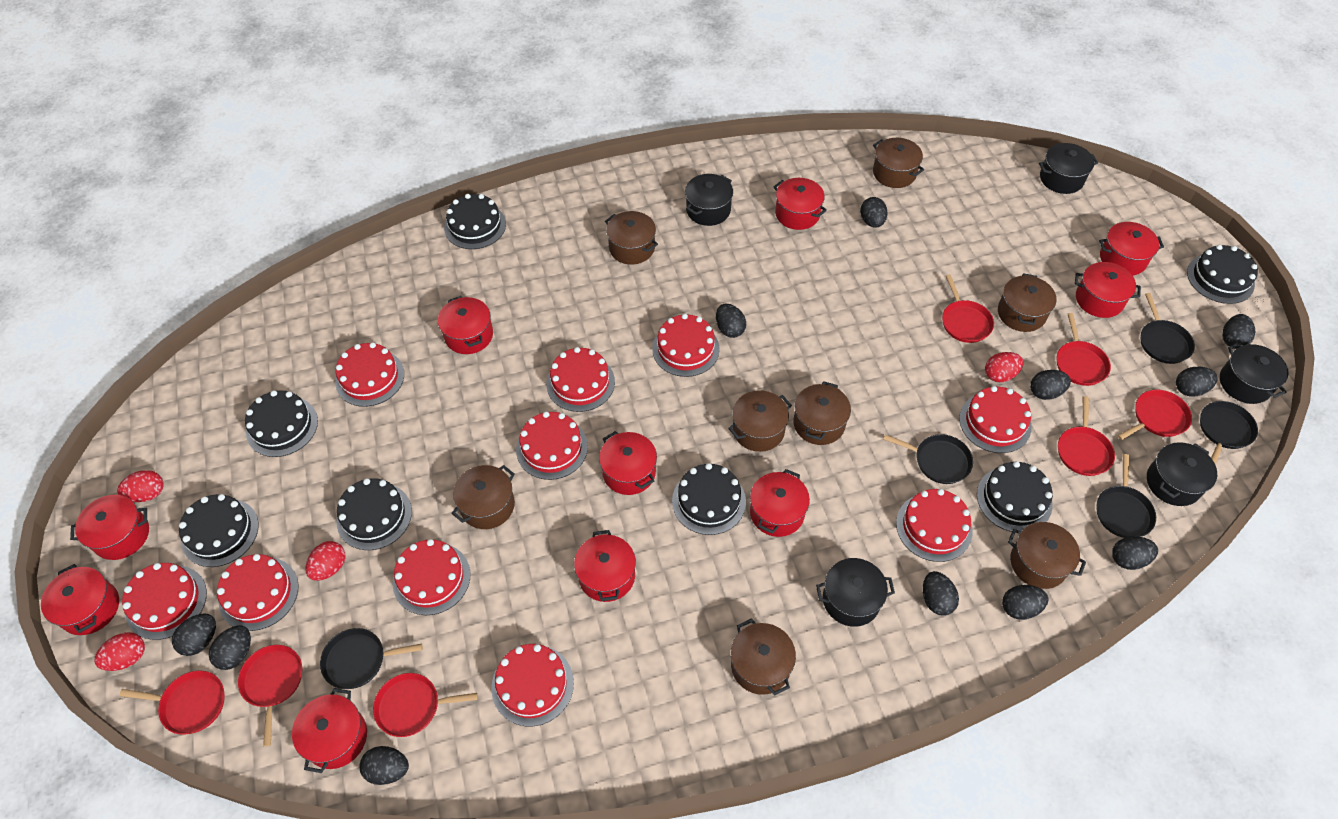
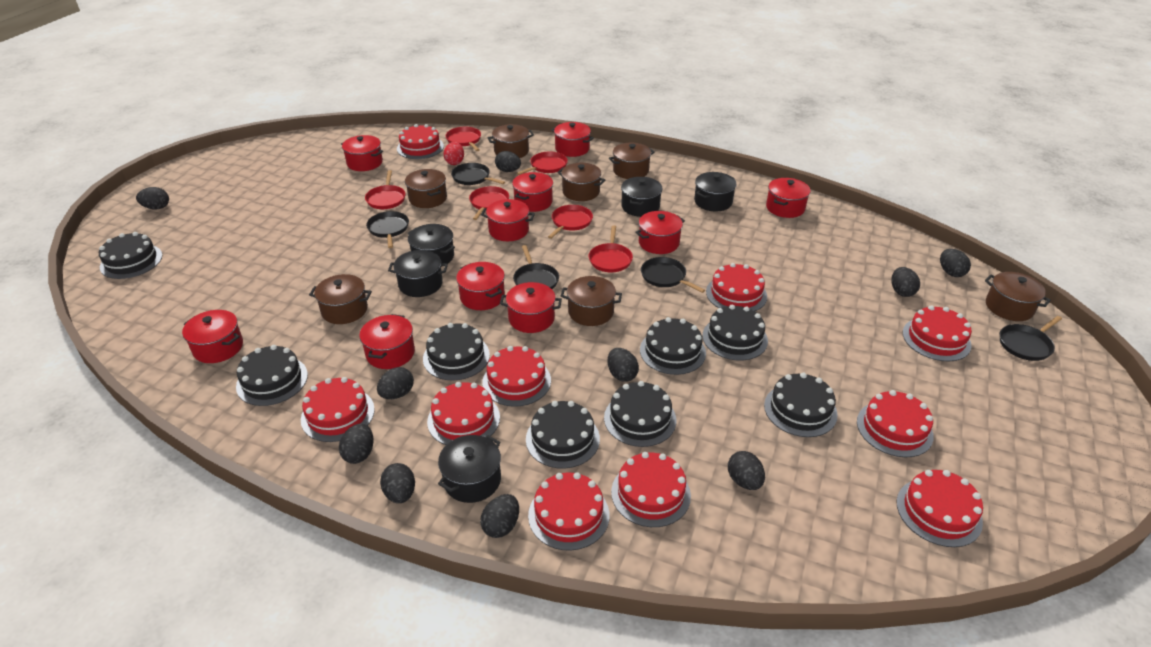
black cake: 7 -> 8
black egg: 11 -> 10
brown pot: 8 -> 7
red egg: 4 -> 1
red pan: 7 -> 6

